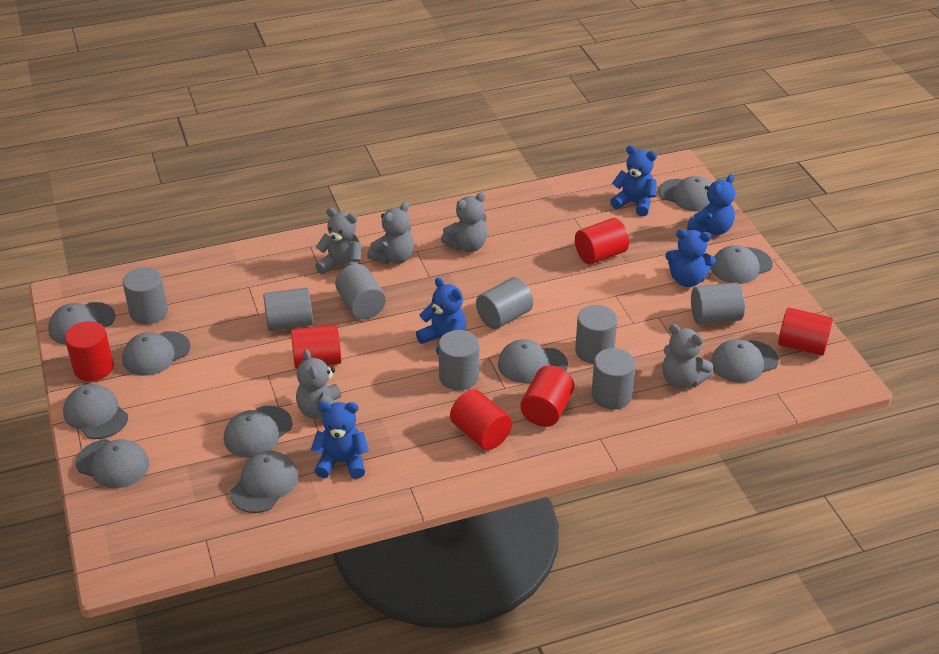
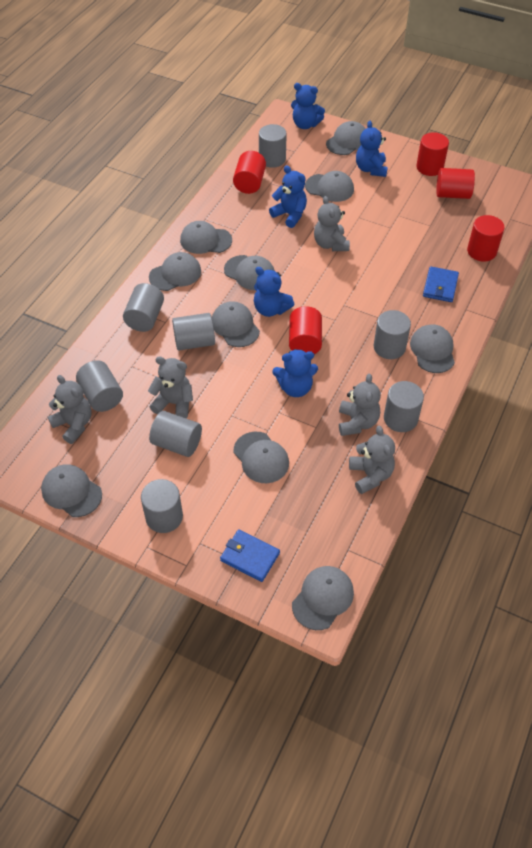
blue wallet: 0 -> 2
red cylinder: 6 -> 5

